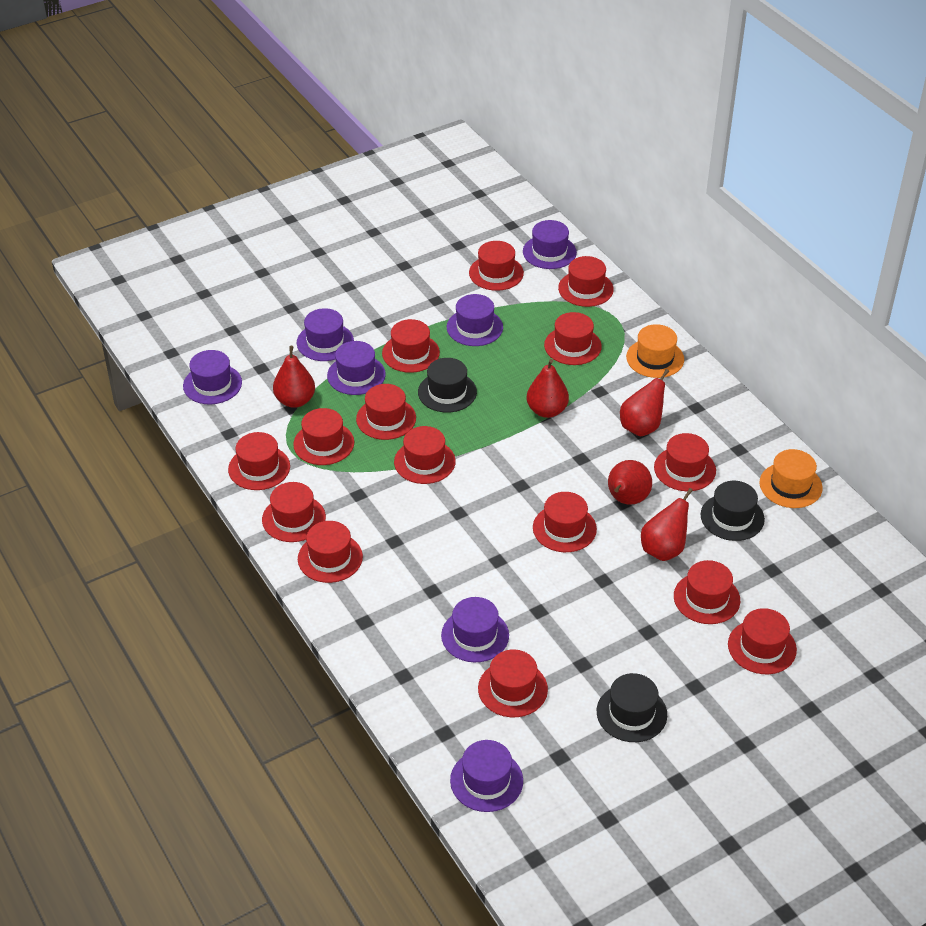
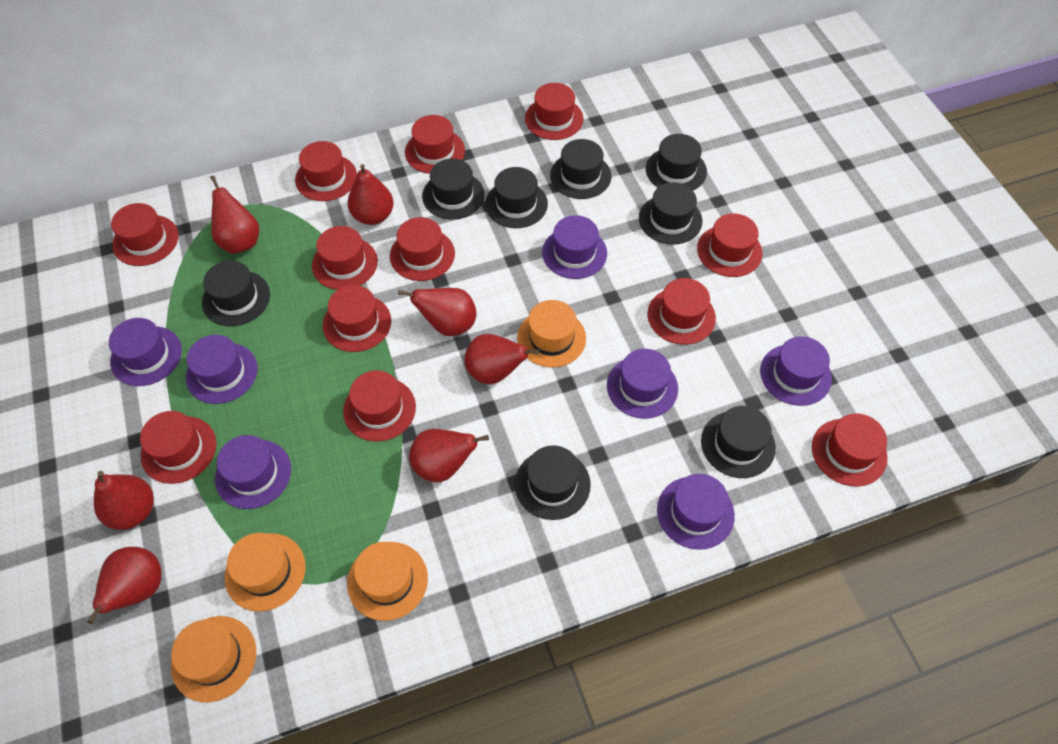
black hat: 3 -> 8
orange hat: 2 -> 4
red hat: 15 -> 12
red pear: 5 -> 7

